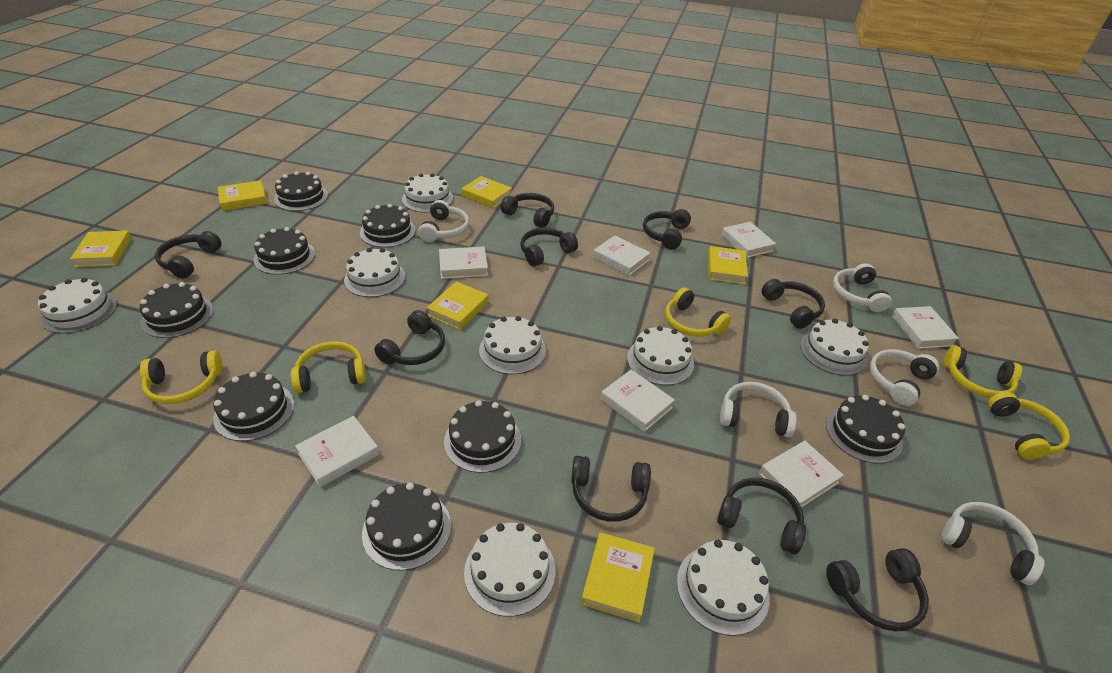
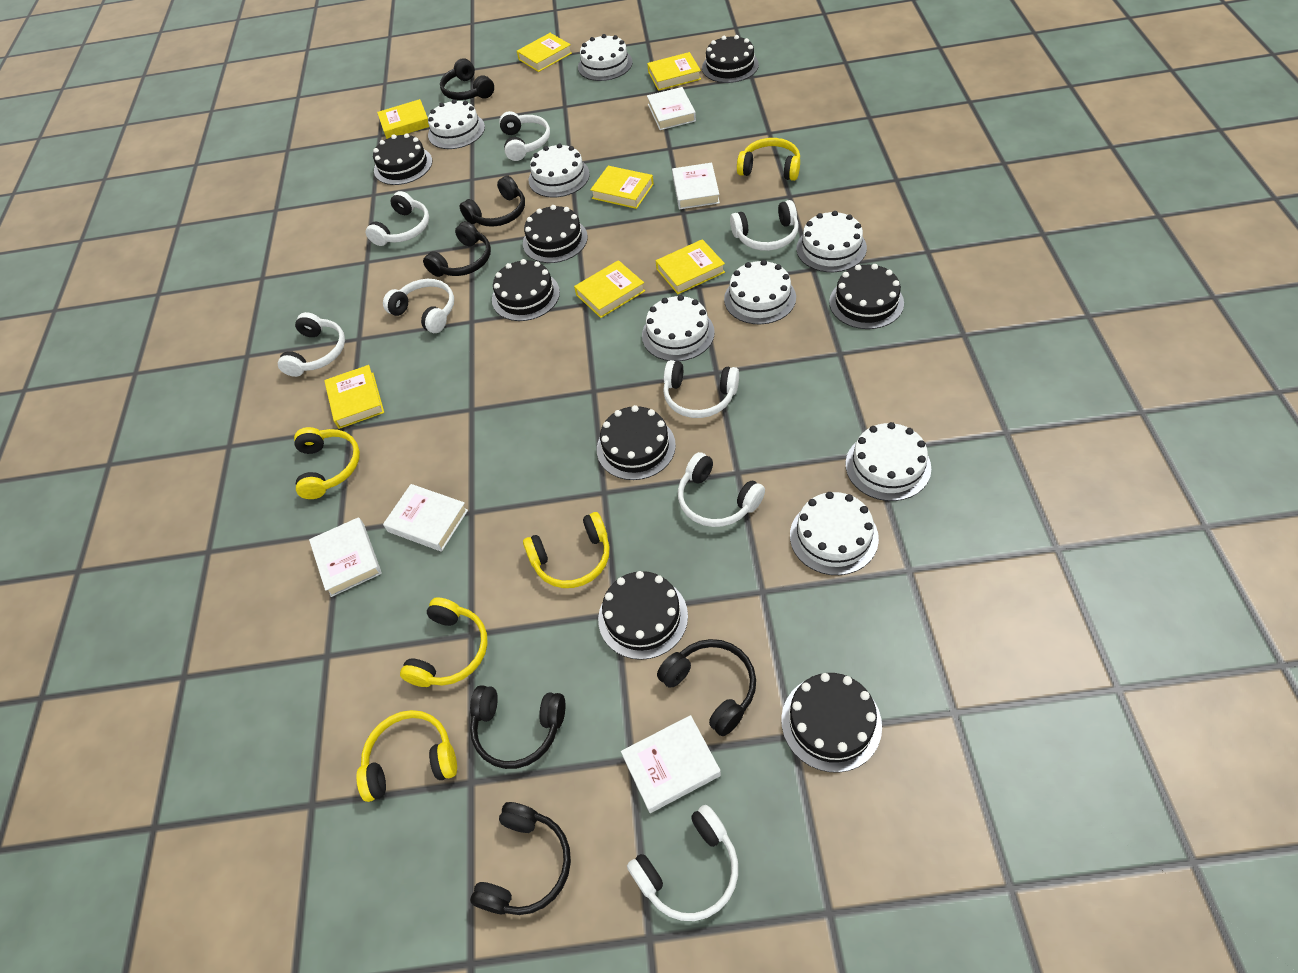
black headphones: 9 -> 6
white book: 7 -> 5
white headphones: 5 -> 8
yellow book: 6 -> 7

